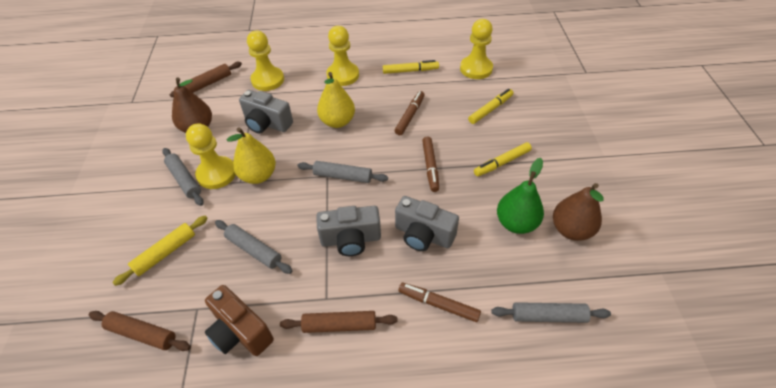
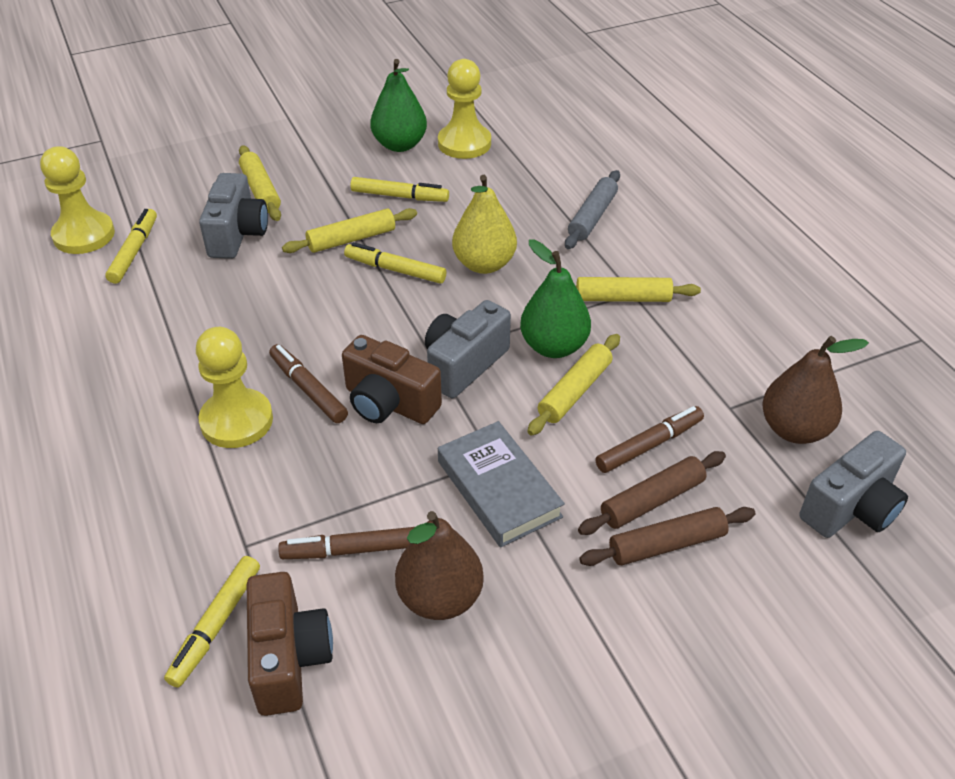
brown camera: 1 -> 2
brown rolling pin: 3 -> 2
green pear: 1 -> 2
grey book: 0 -> 1
grey rolling pin: 4 -> 1
yellow marker: 3 -> 4
yellow pawn: 4 -> 3
yellow pear: 2 -> 1
yellow rolling pin: 1 -> 4

